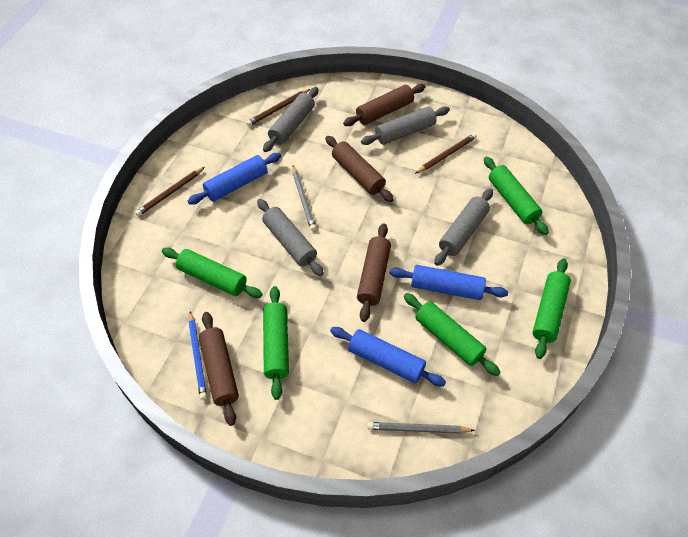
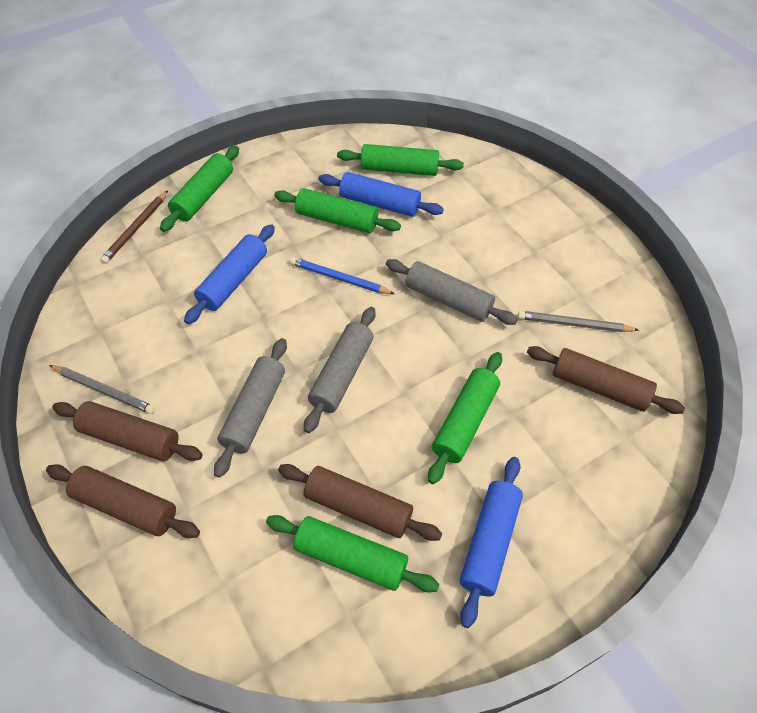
brown pencil: 3 -> 1
grey rolling pin: 4 -> 3

